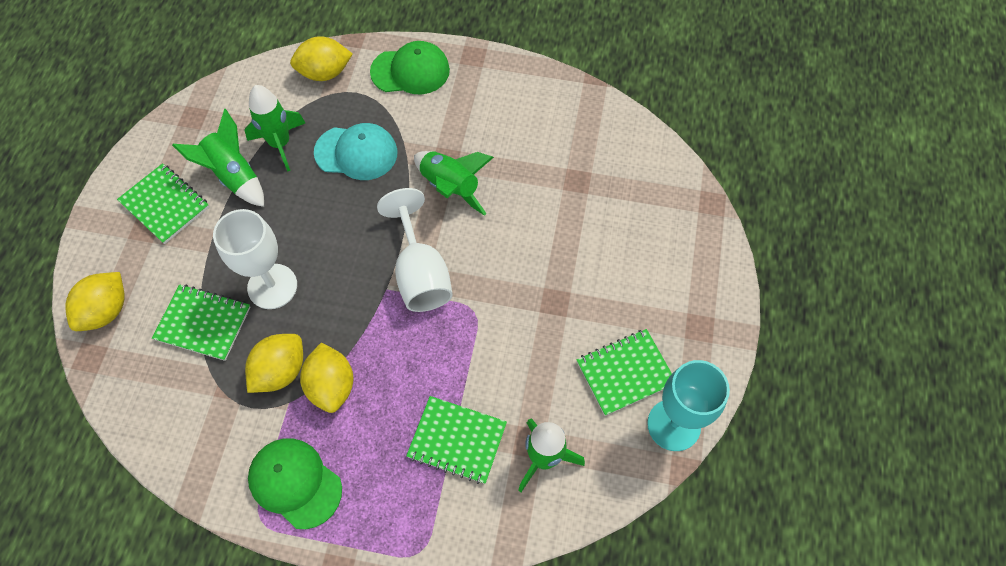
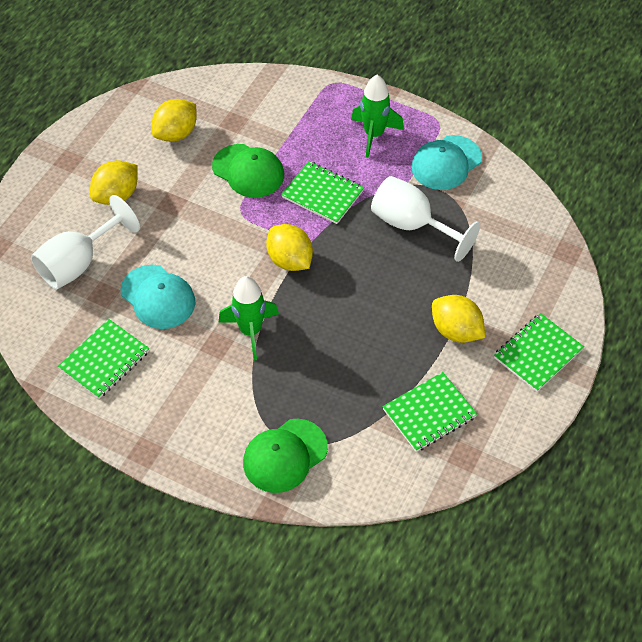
green rocket: 4 -> 2
turquoise cap: 1 -> 2
turquoise goblet: 1 -> 0

